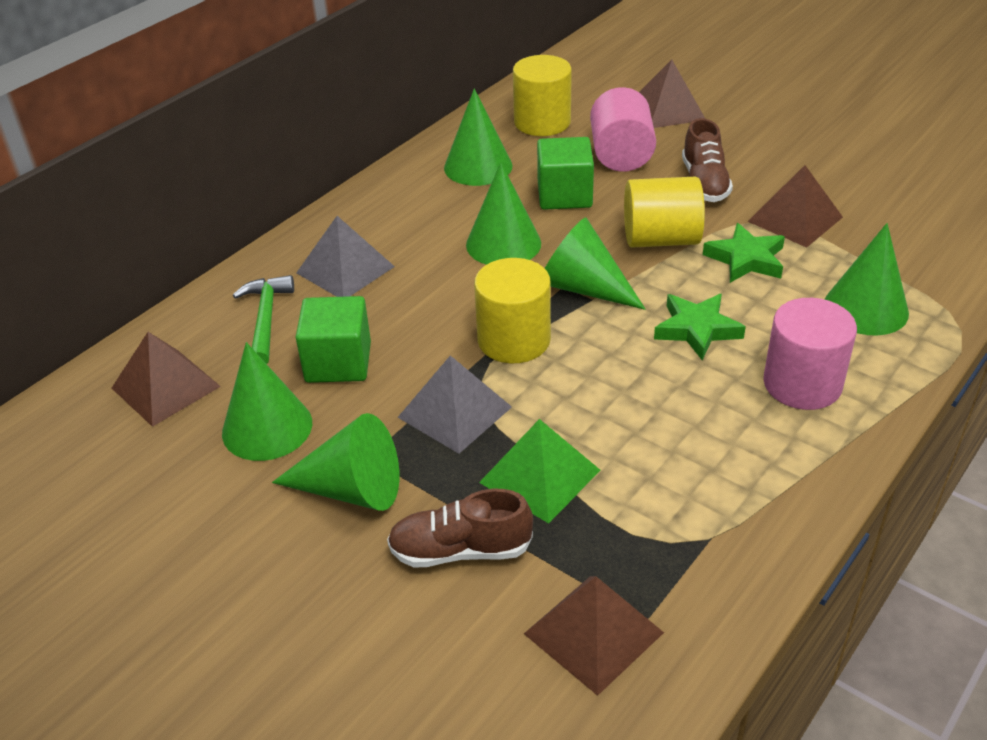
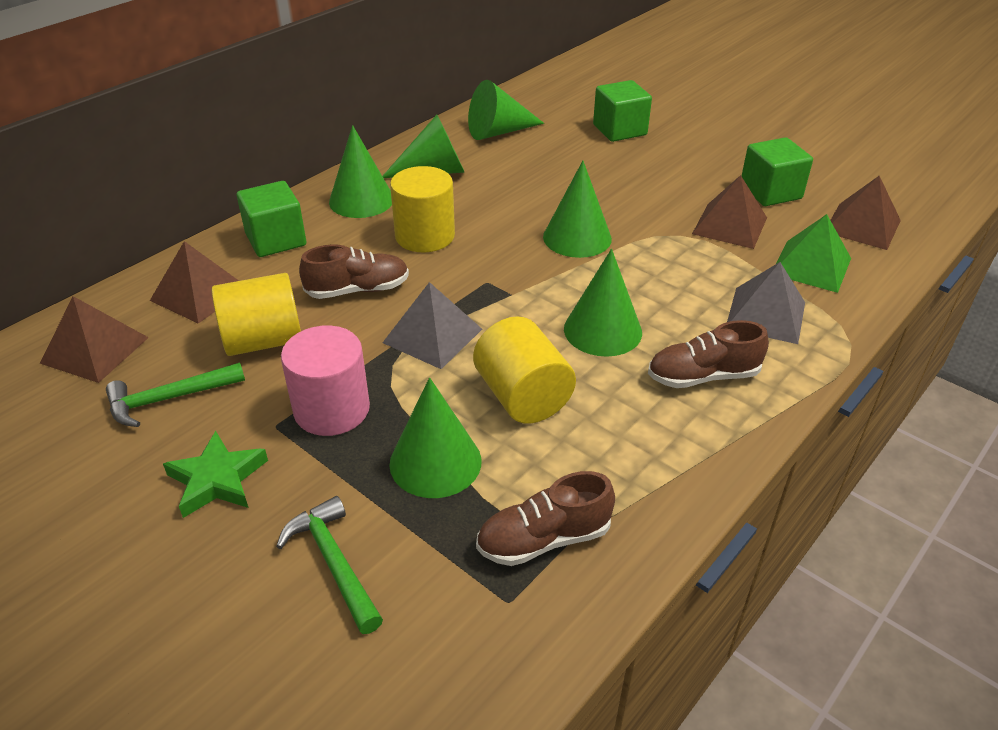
brown shoe: 2 -> 3
green cube: 2 -> 3
green hammer: 1 -> 2
green star: 2 -> 1
pink cylinder: 2 -> 1

